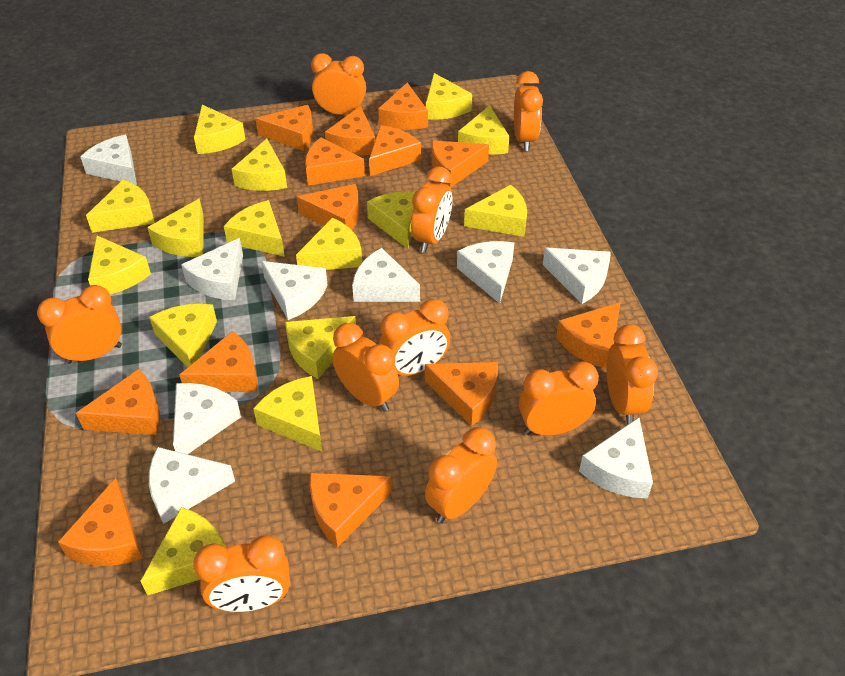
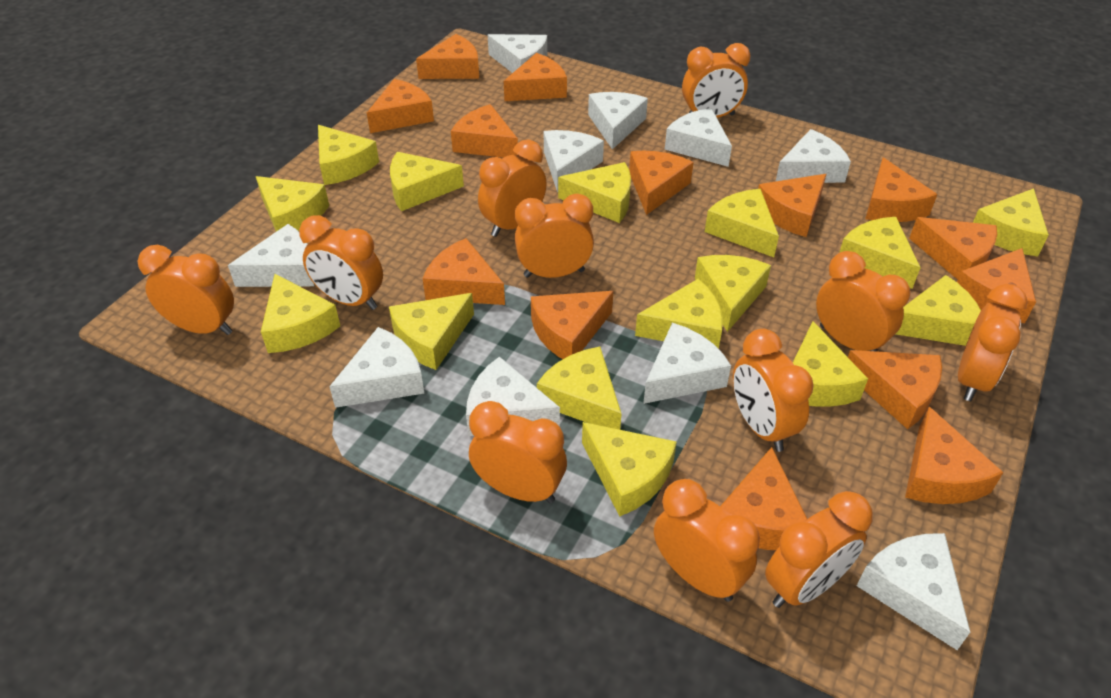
orange cheese: 13 -> 14
orange clock: 10 -> 11
white cheese: 9 -> 10

